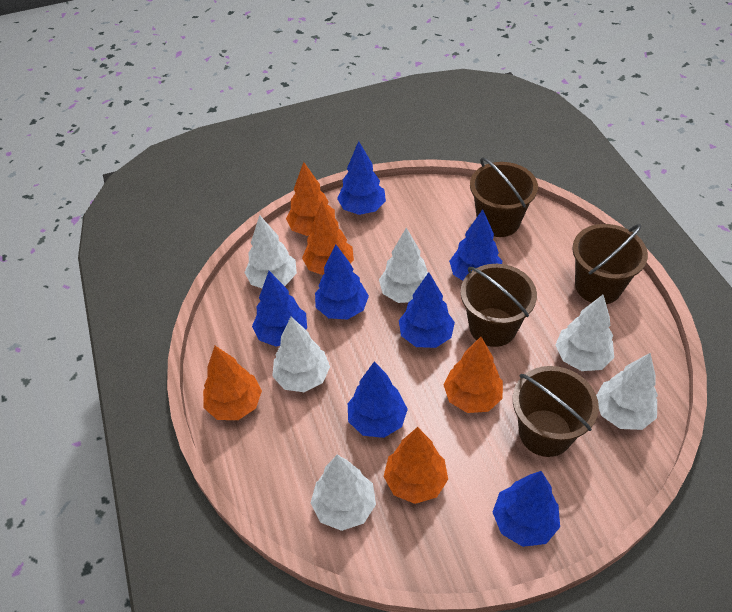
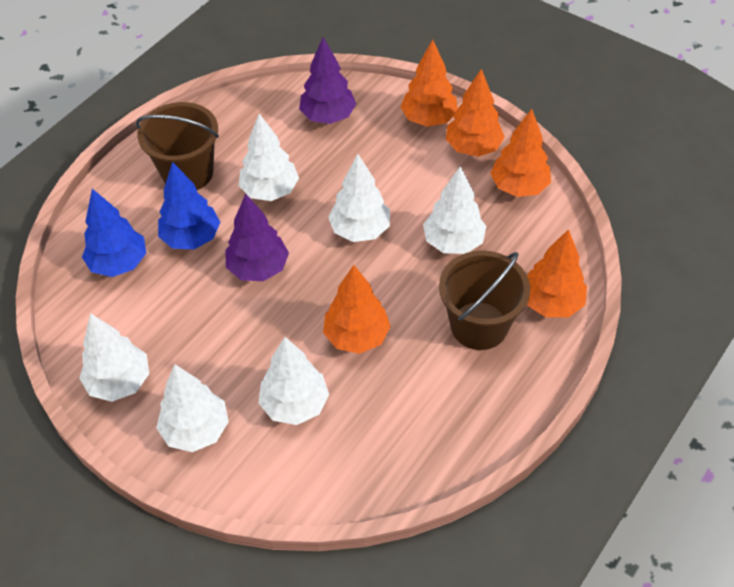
blue tree: 7 -> 2
brown bucket: 4 -> 2
purple tree: 0 -> 2

